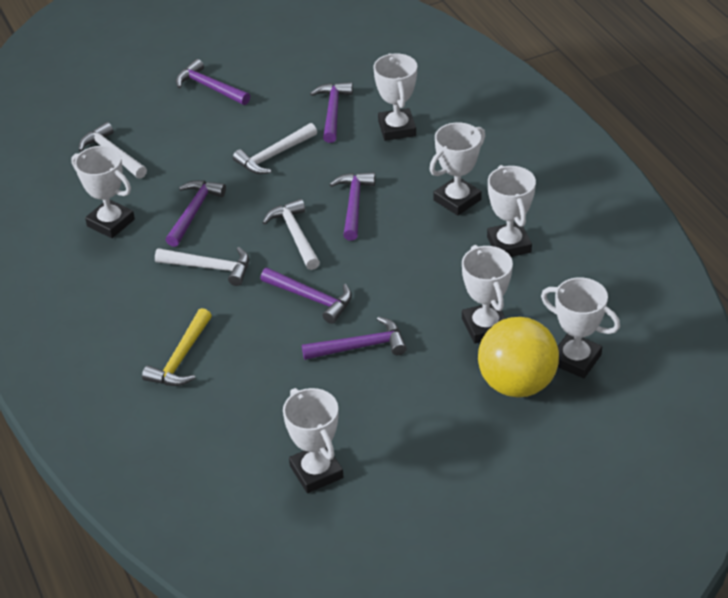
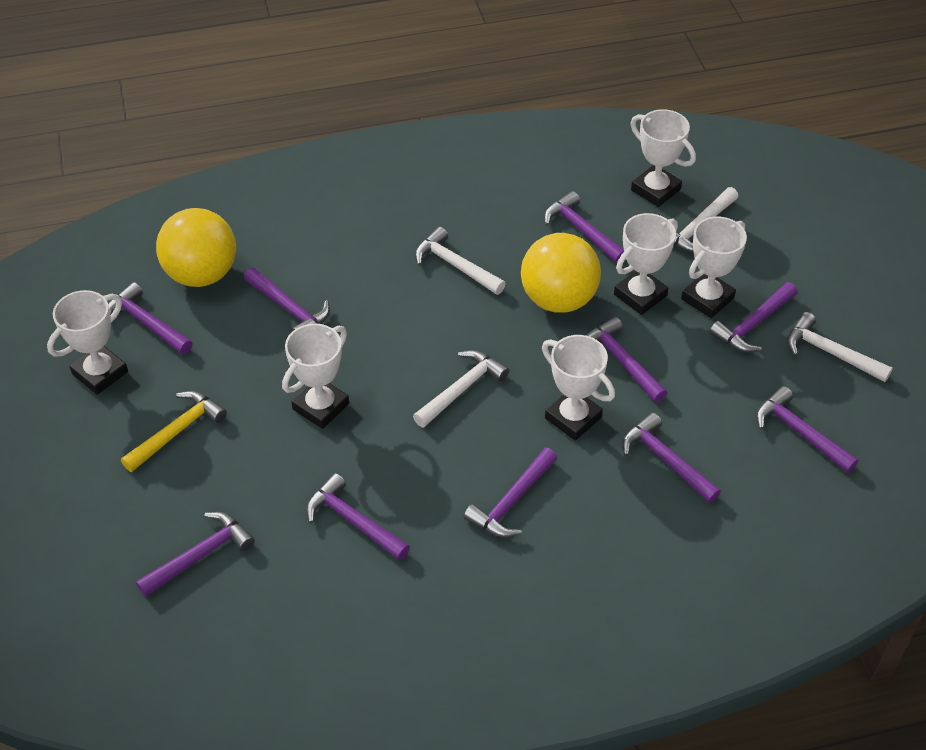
purple hammer: 6 -> 10
white trophy: 7 -> 6
yellow ball: 1 -> 2

